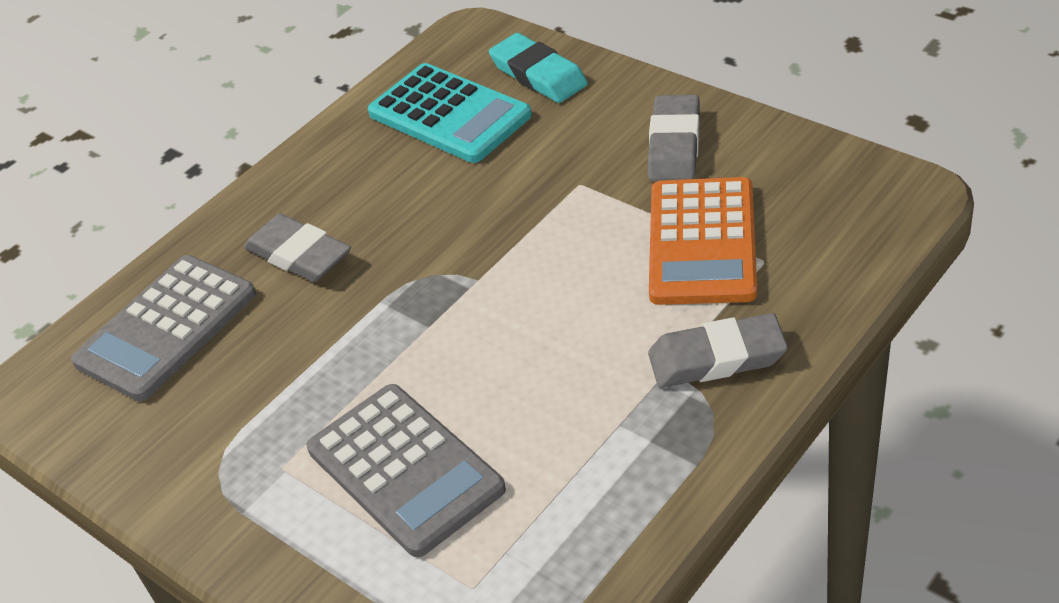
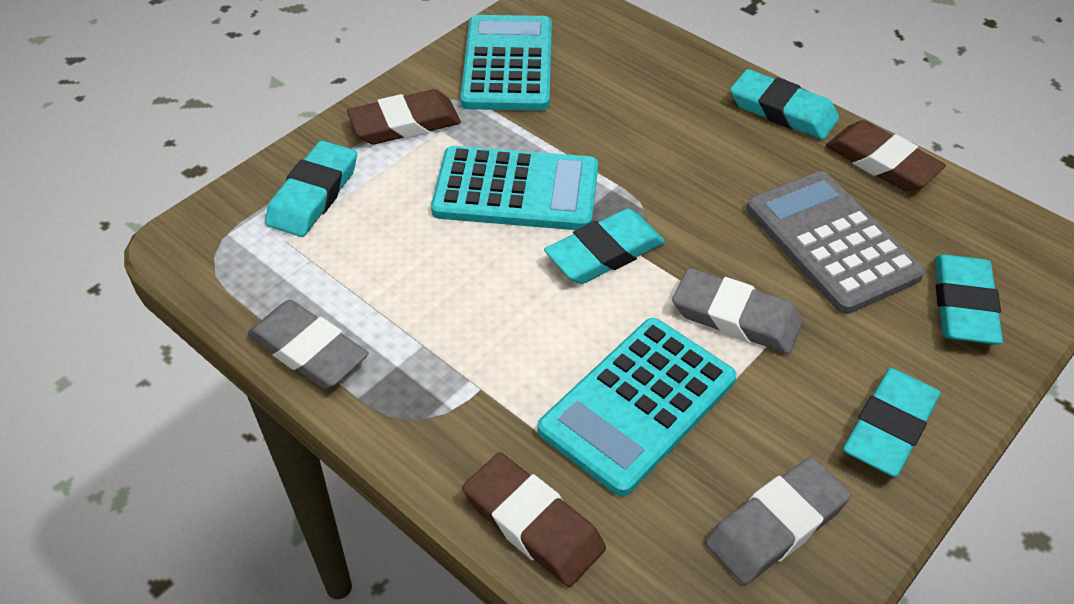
brown eraser: 0 -> 3
grey calculator: 2 -> 1
orange calculator: 1 -> 0
turquoise calculator: 1 -> 3
turquoise eraser: 1 -> 5

